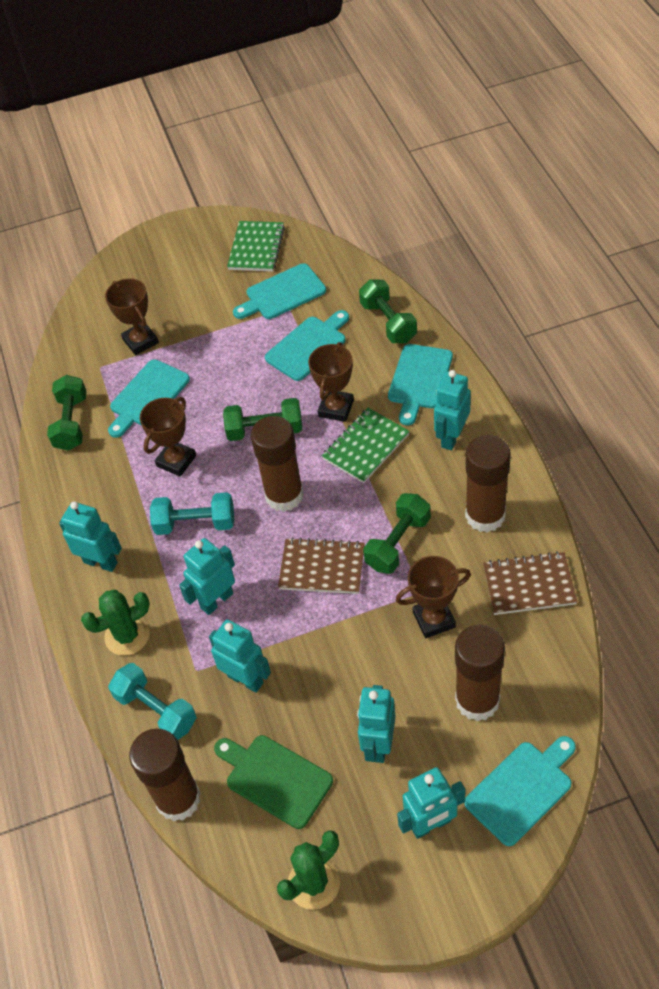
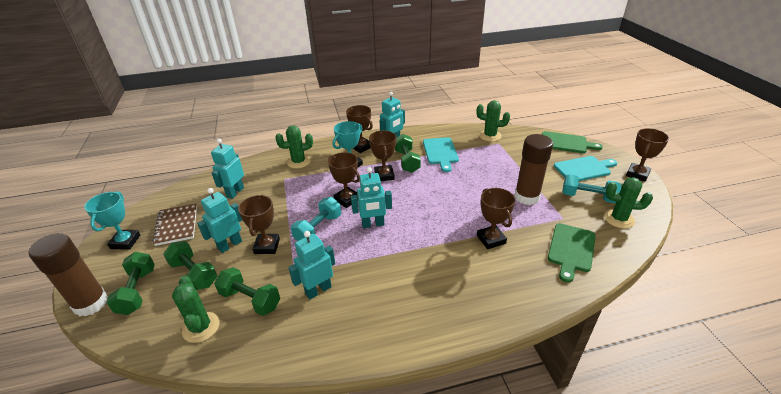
brown glue stick: 4 -> 2
brown notebook: 2 -> 1
brown trophy: 4 -> 6
green cactus: 2 -> 4
green cutting board: 1 -> 2
green notebook: 2 -> 0
turquoise cutting board: 5 -> 2
turquoise robot: 6 -> 5
turquoise trophy: 0 -> 2

